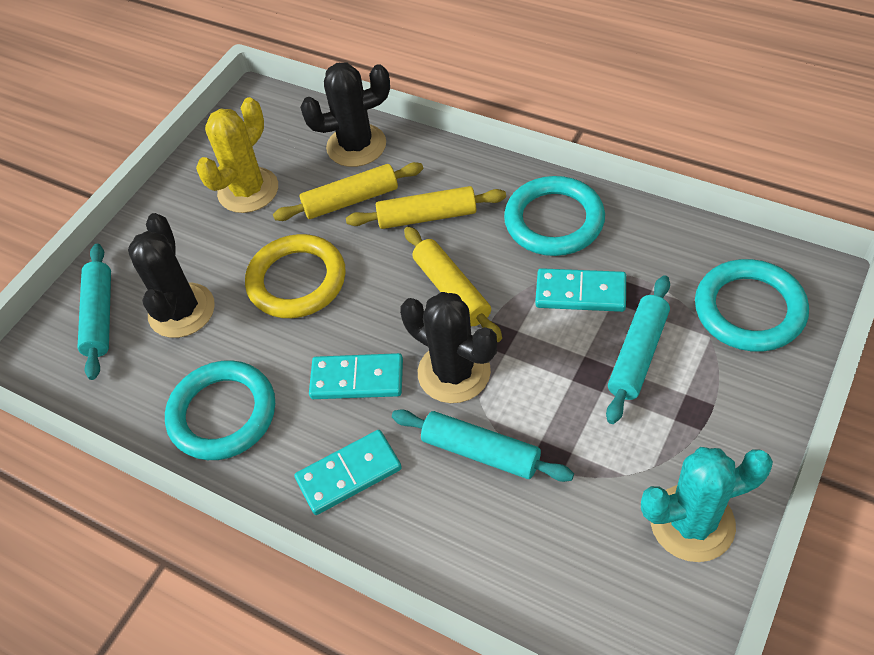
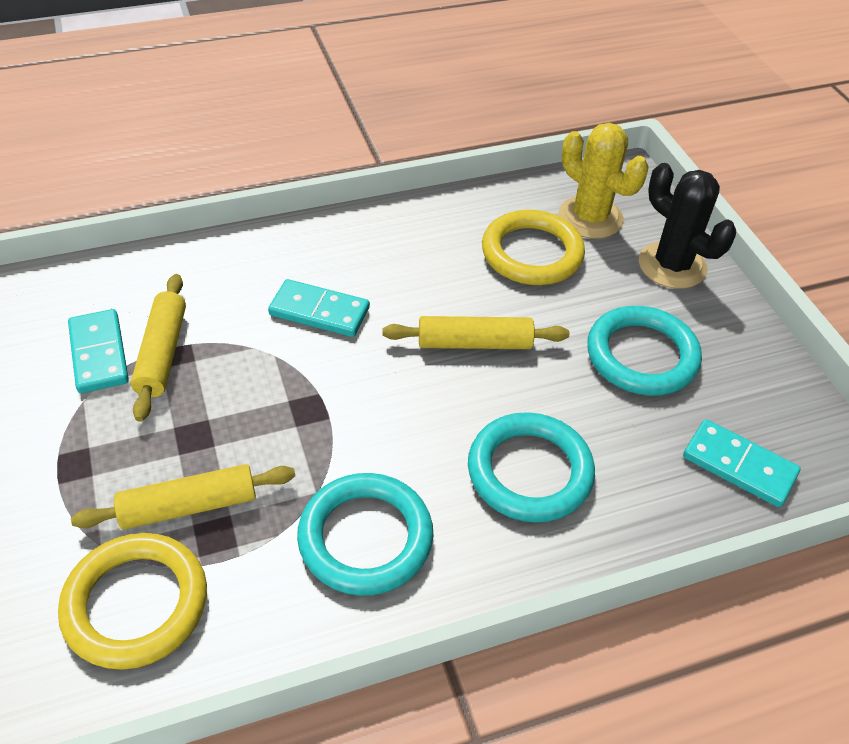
black cactus: 3 -> 1
turquoise cactus: 1 -> 0
turquoise rolling pin: 3 -> 0
yellow ring: 1 -> 2

